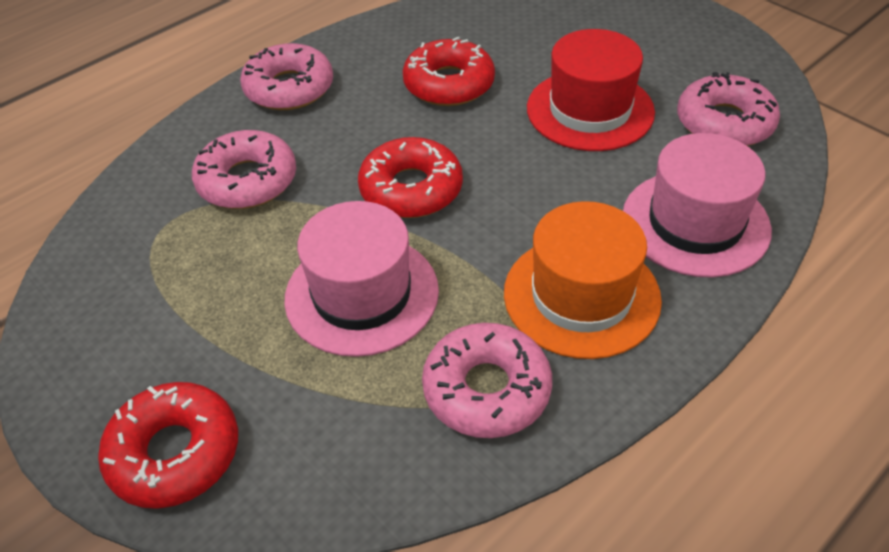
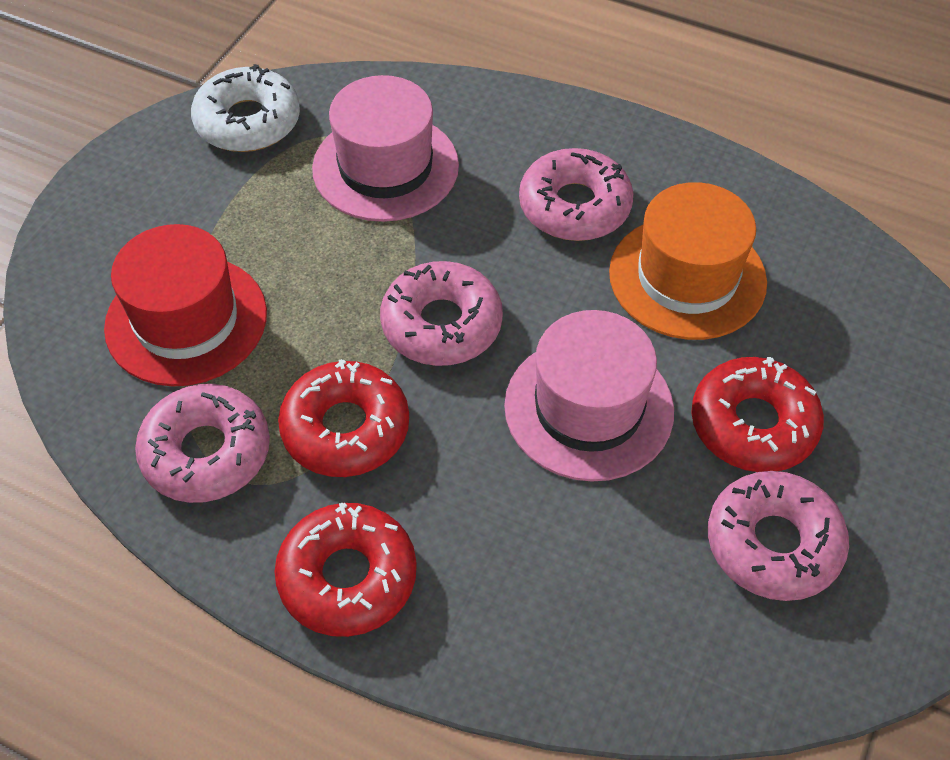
white donut: 0 -> 1

